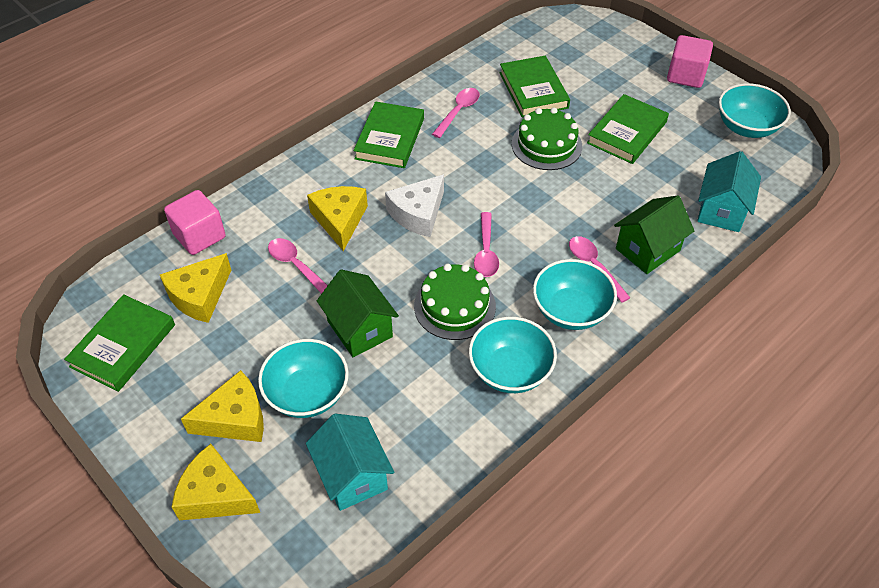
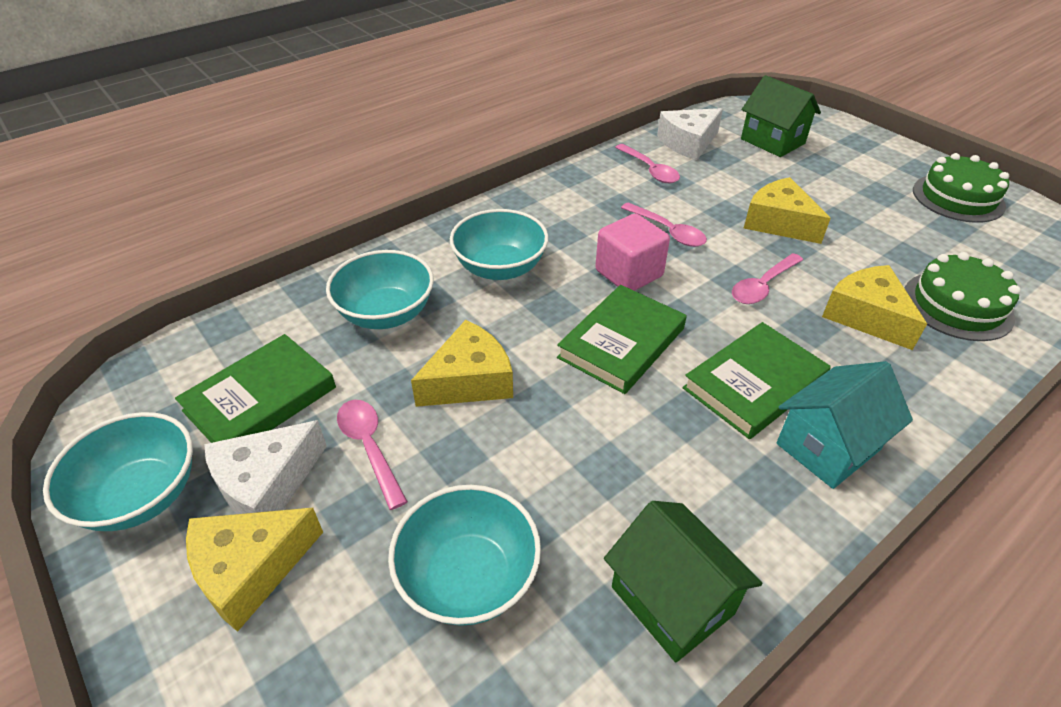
green book: 4 -> 3
pink cube: 2 -> 1
turquoise house: 2 -> 1
white cheese: 1 -> 2

